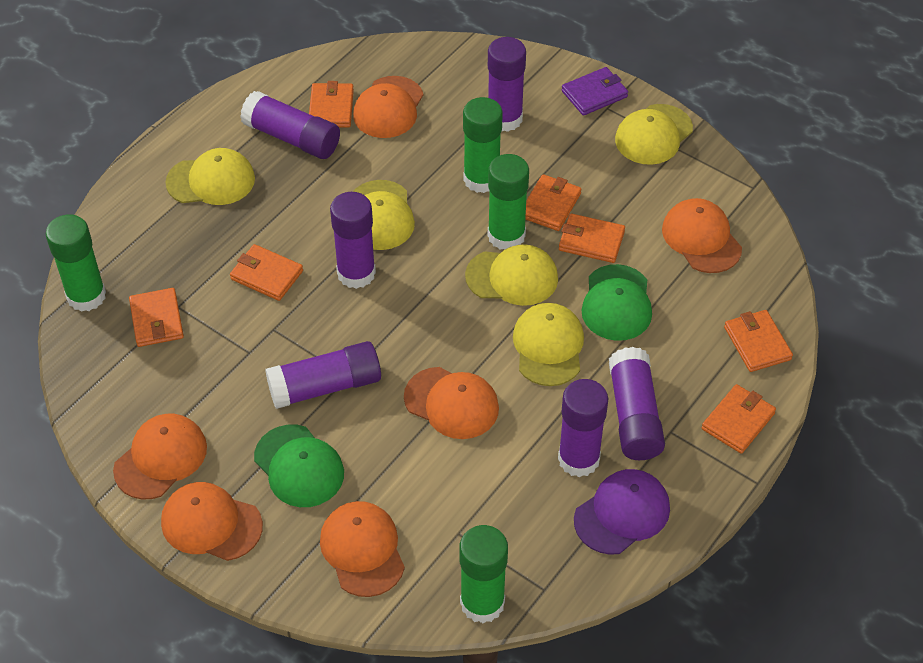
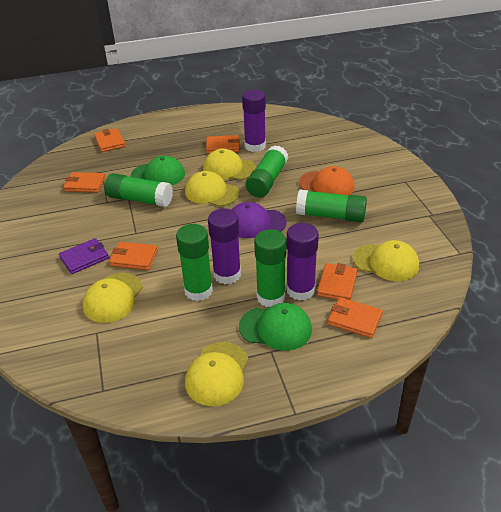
green glue stick: 4 -> 5
orange cap: 6 -> 1
orange wallet: 7 -> 6
purple glue stick: 6 -> 3

